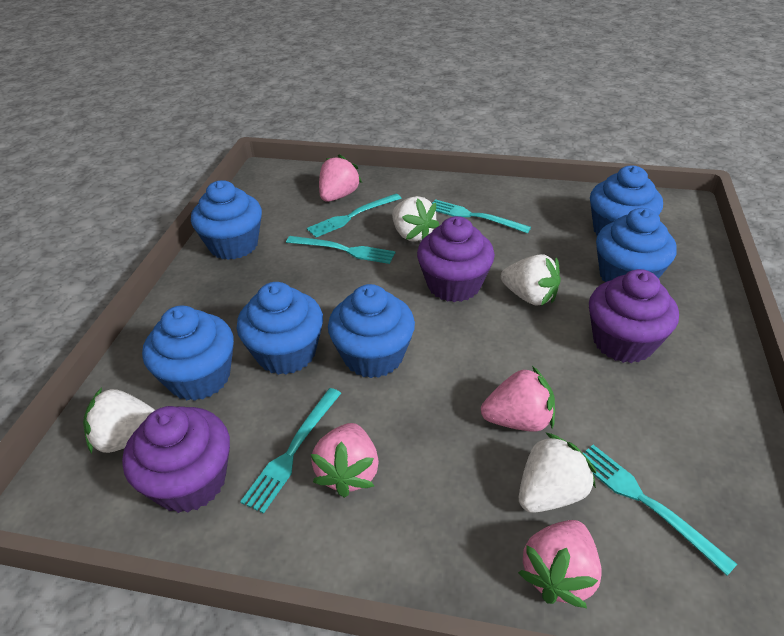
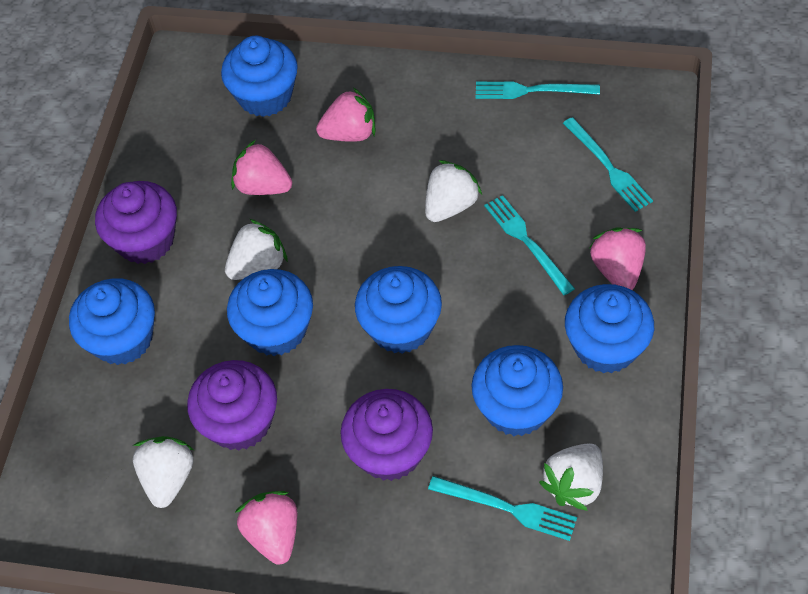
turquoise fork: 5 -> 4

